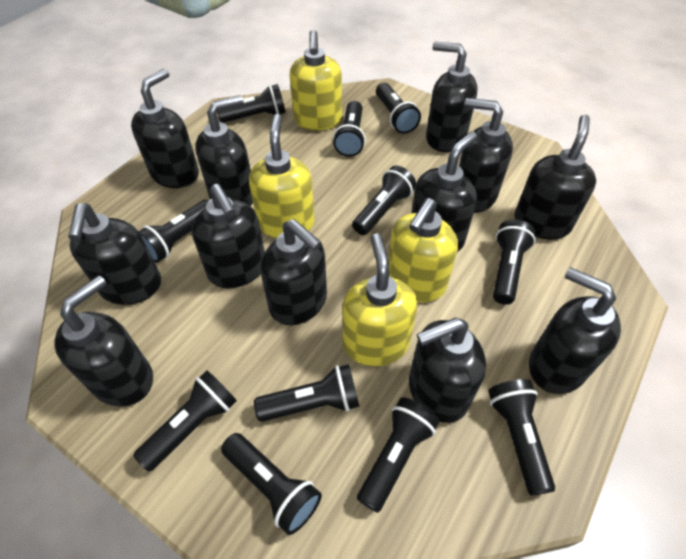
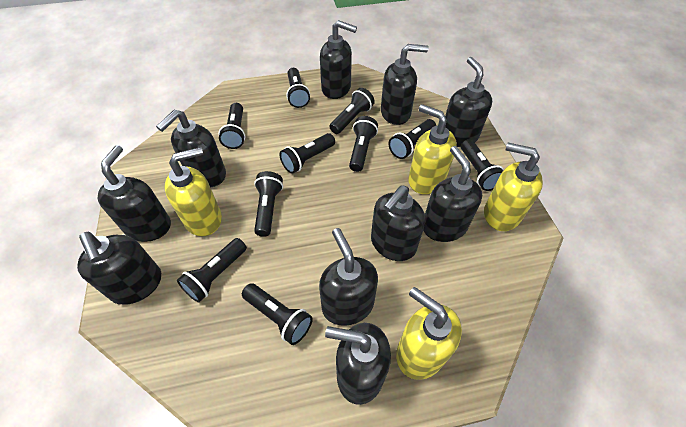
black flashlight: 11 -> 10
black soap dispenser: 12 -> 10

